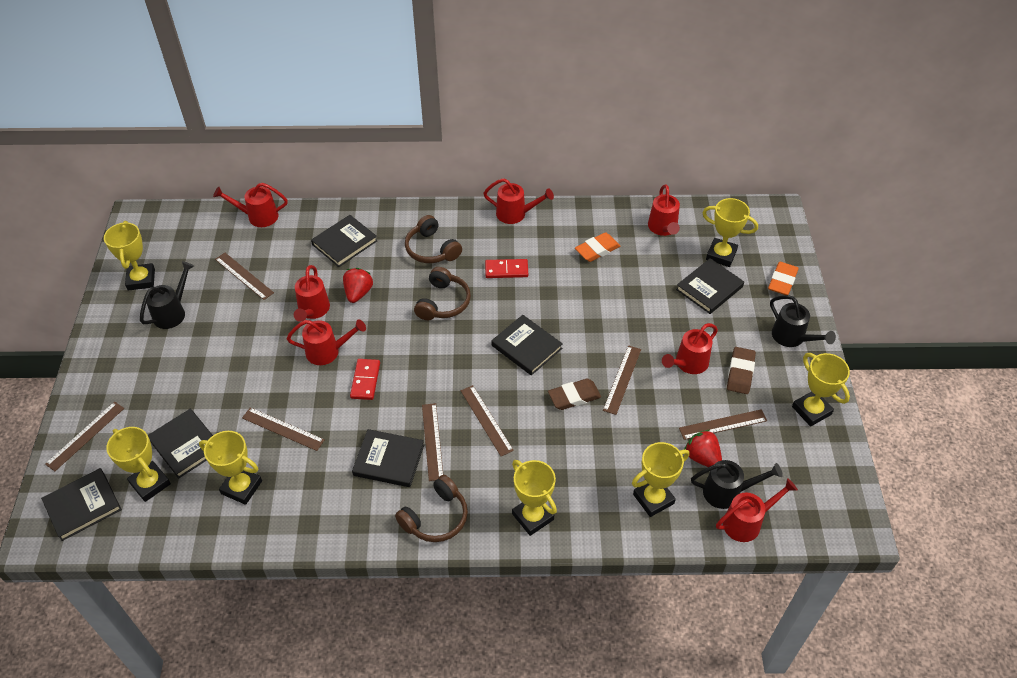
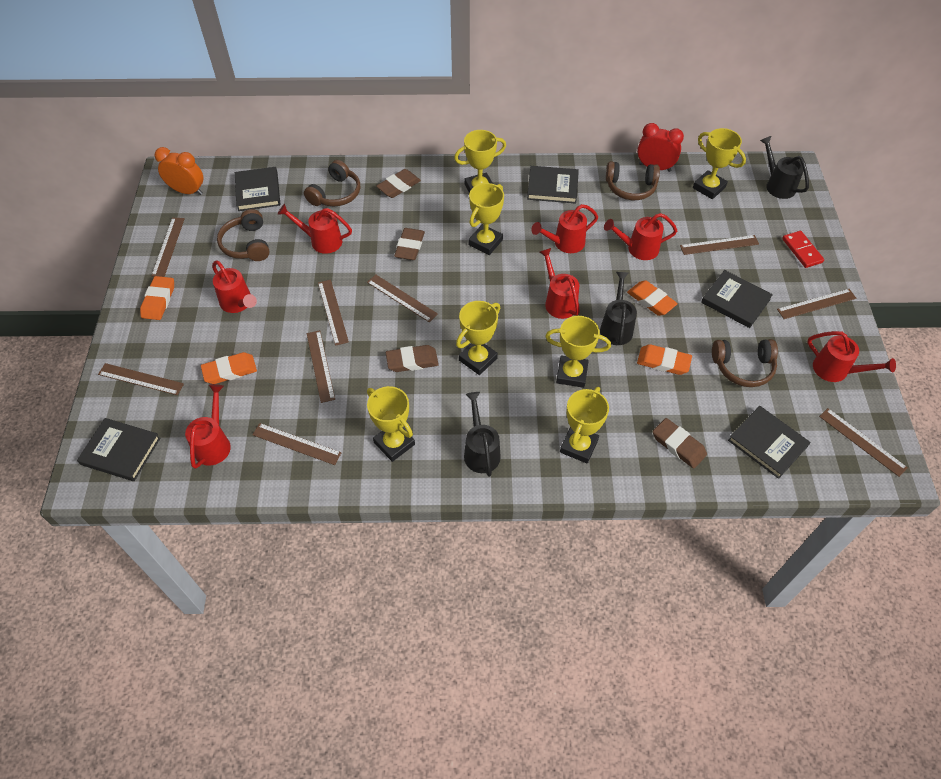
black book: 6 -> 5
brown eraser: 2 -> 4
brown headphones: 3 -> 4
brown ruler: 7 -> 9
orange clock: 0 -> 1
orange eraser: 2 -> 4
red clock: 0 -> 1
red domino: 2 -> 1
red strawberry: 2 -> 0

